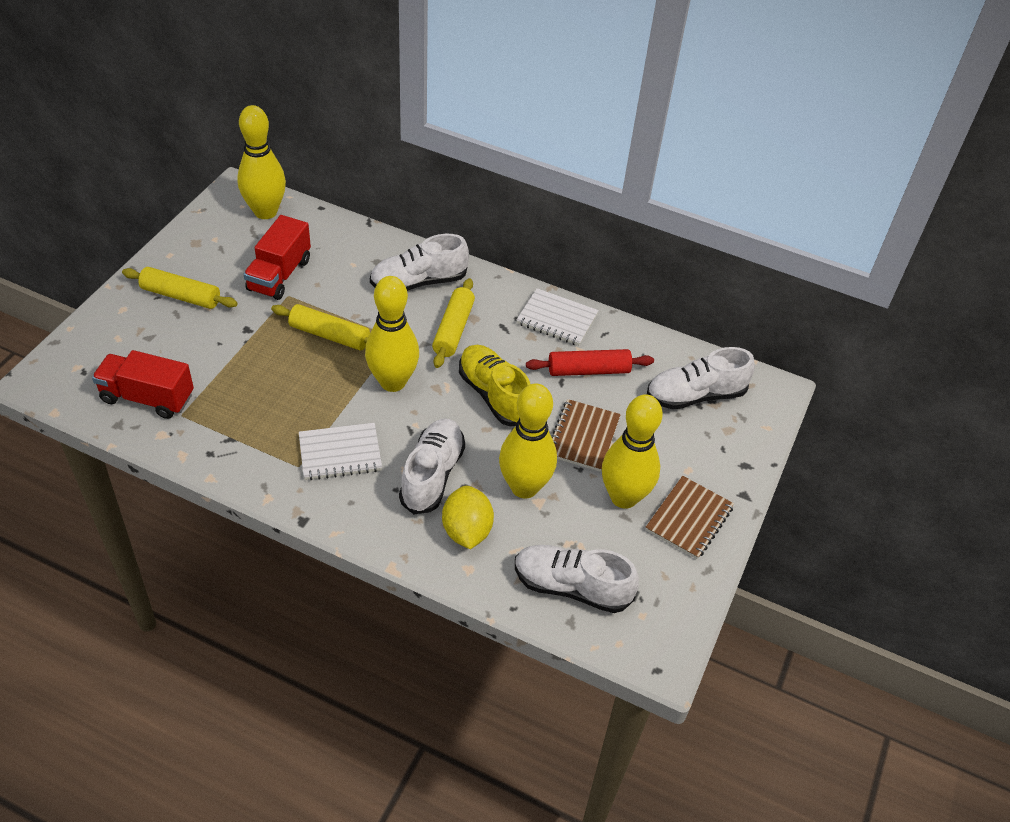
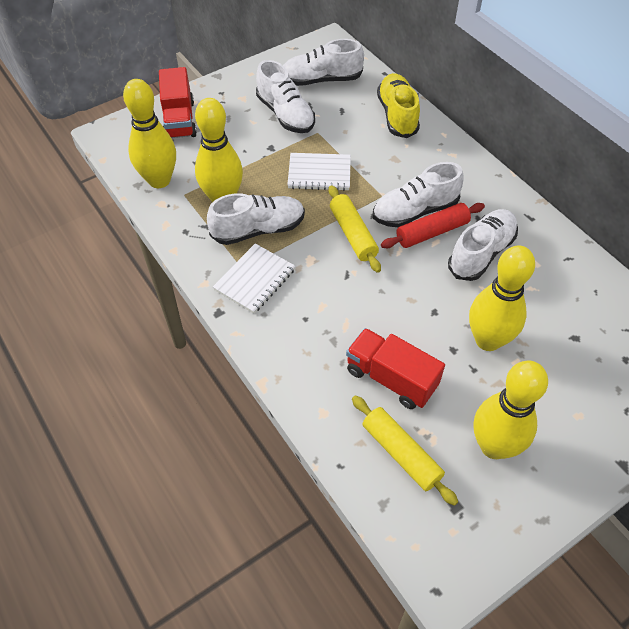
brown notebook: 2 -> 0
white shoe: 4 -> 5
yellow lemon: 1 -> 0
yellow rolling pin: 3 -> 2

